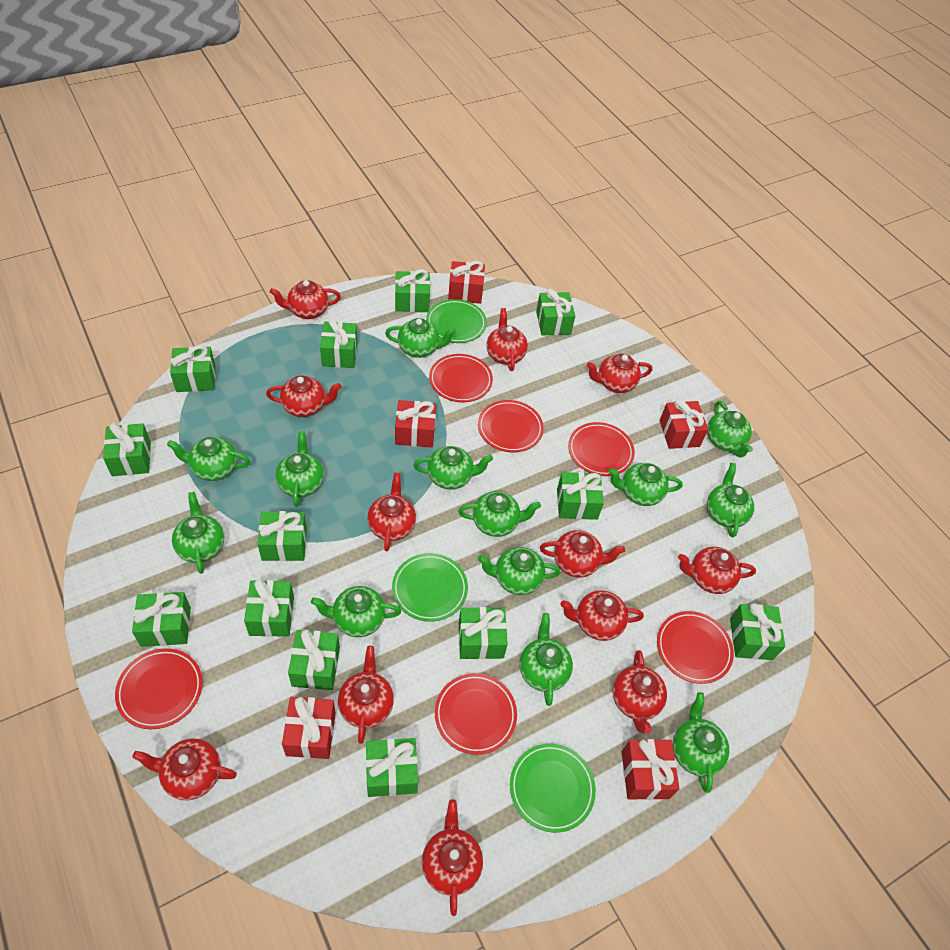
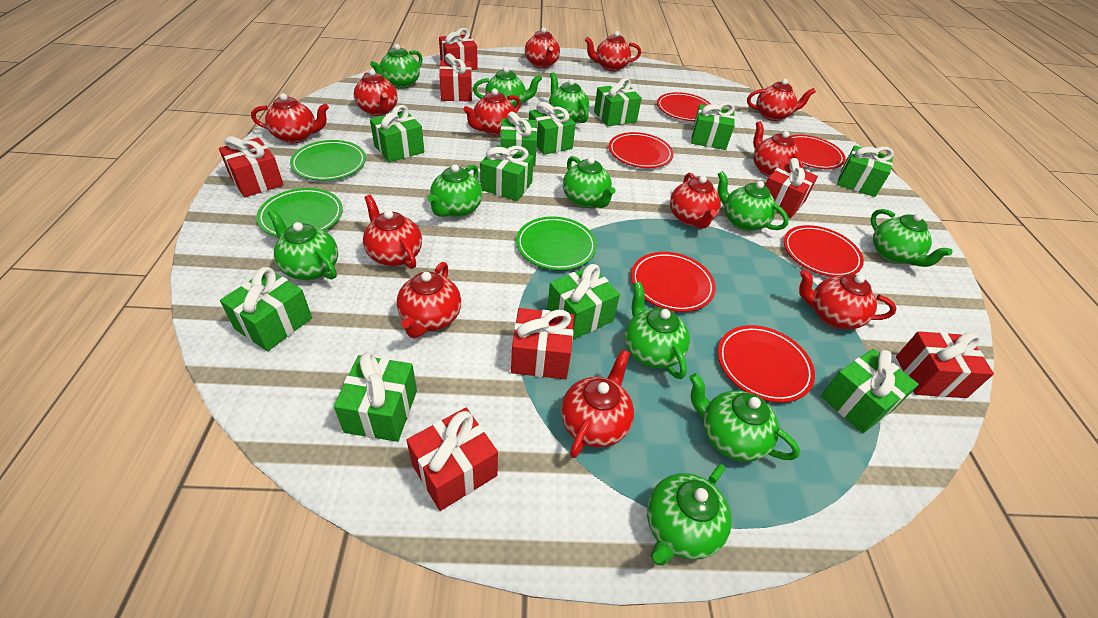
green gift: 13 -> 11
green teapot: 13 -> 11
red gift: 5 -> 7

